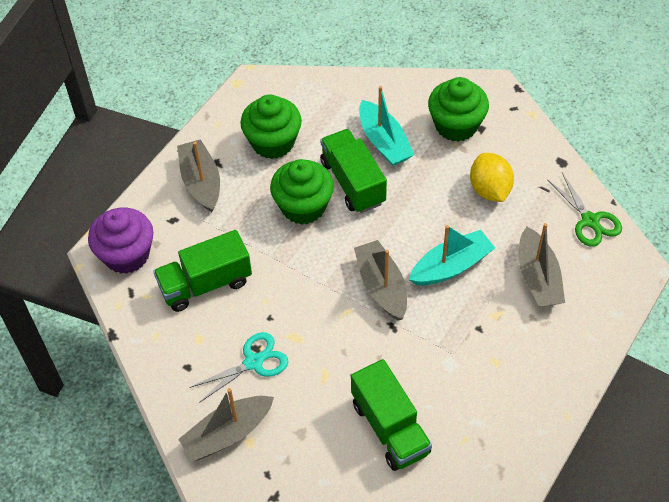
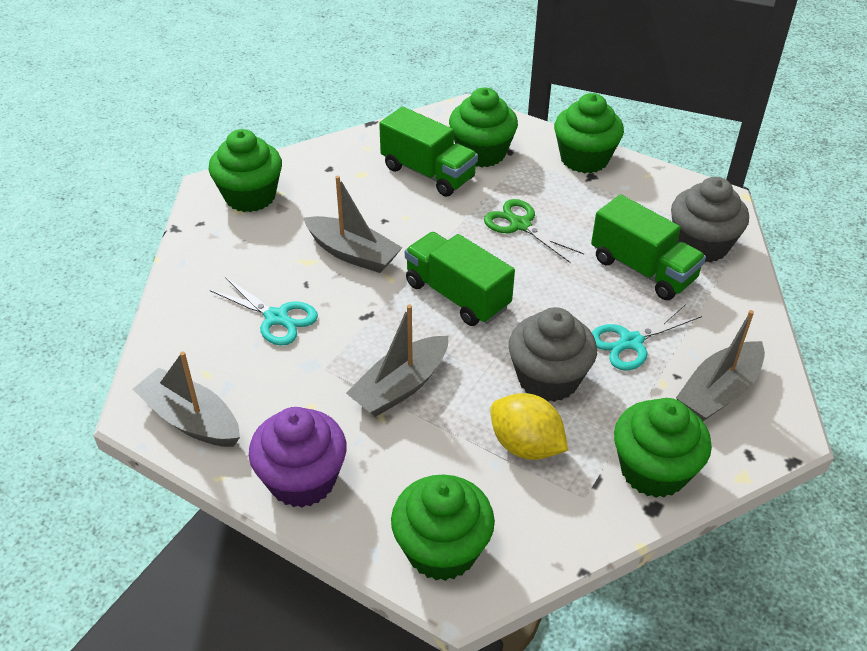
green cupcake: 3 -> 5
grey cupcake: 0 -> 2
turquoise boat: 2 -> 0
turquoise scissors: 1 -> 2

